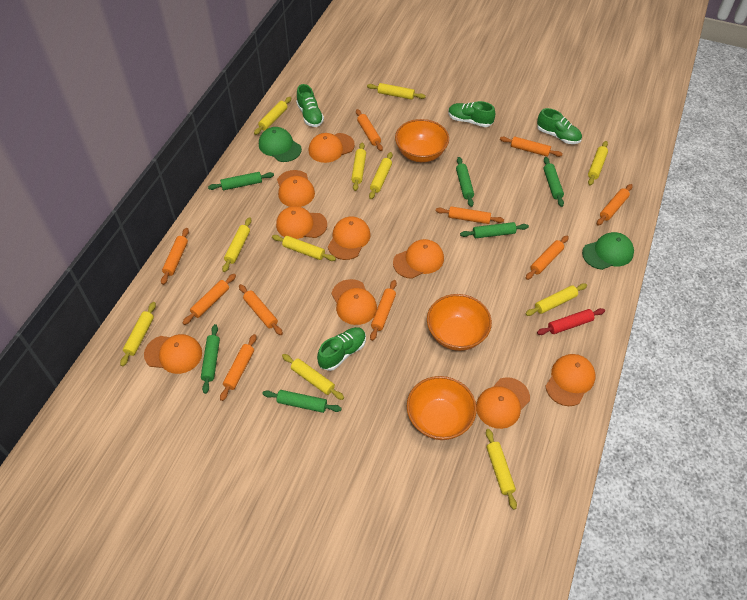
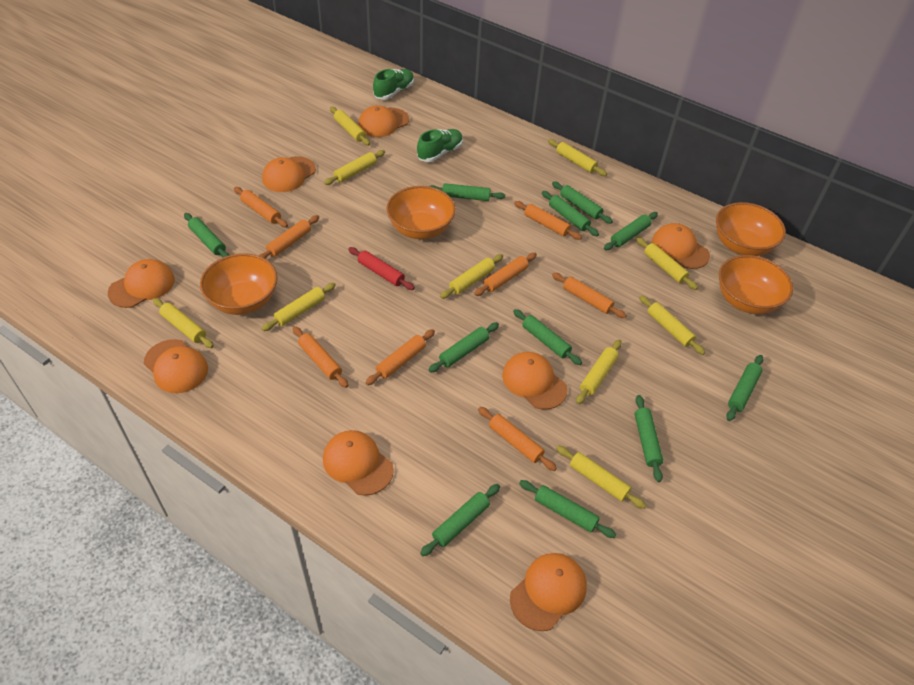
green cap: 2 -> 0
green rolling pin: 6 -> 11
green shoe: 4 -> 2
orange bowl: 3 -> 4
orange cap: 9 -> 8
orange rolling pin: 10 -> 8
yellow rolling pin: 11 -> 10

